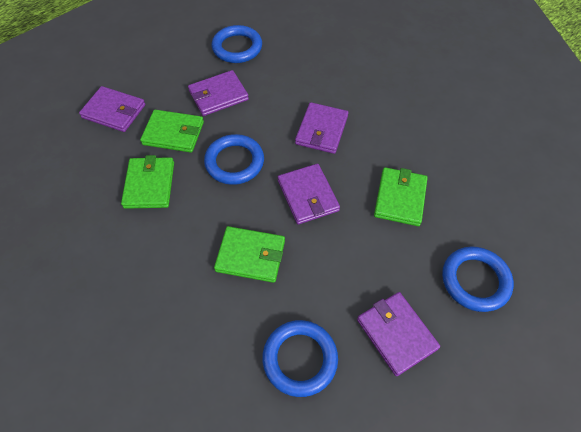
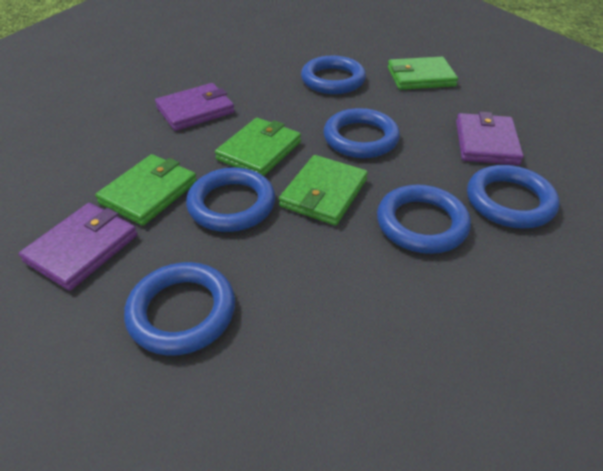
blue ring: 4 -> 6
purple wallet: 5 -> 3

